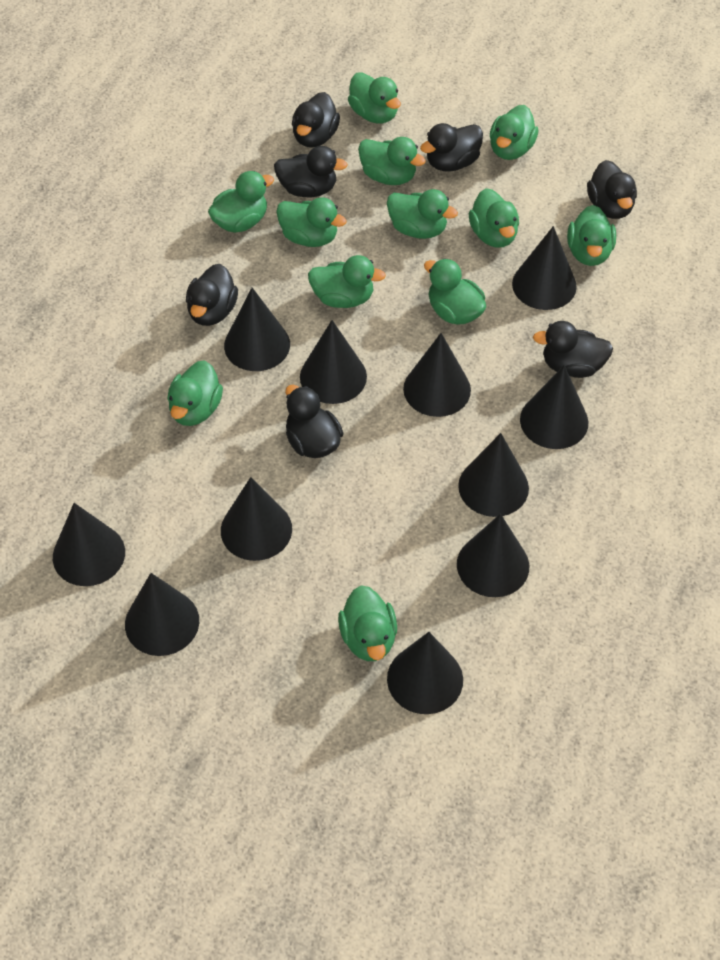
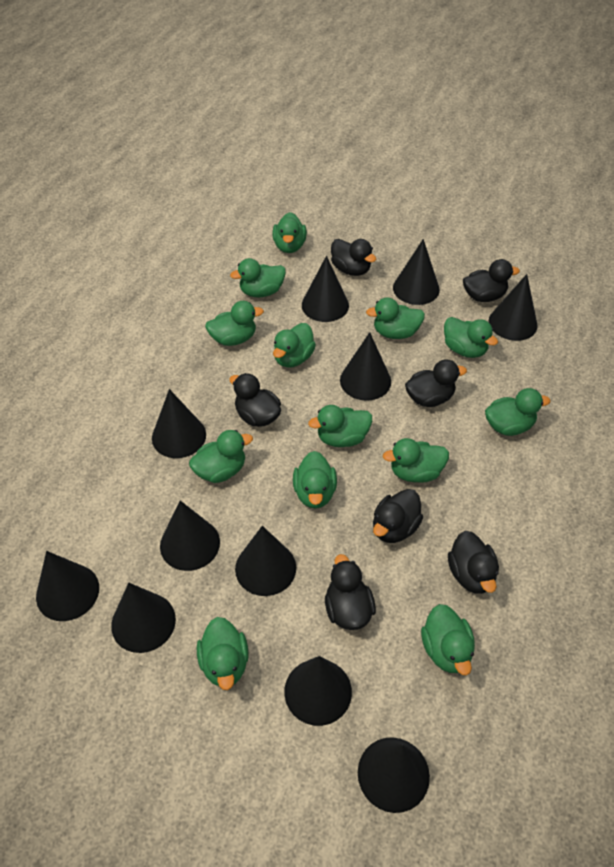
green duck: 12 -> 13

